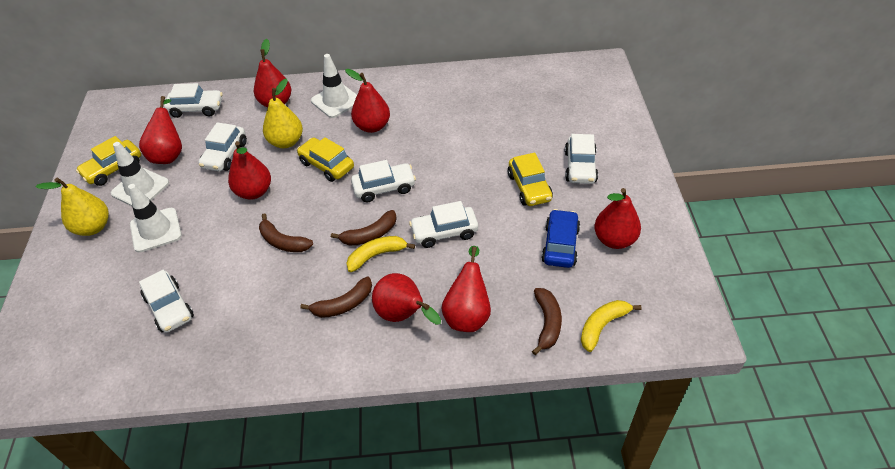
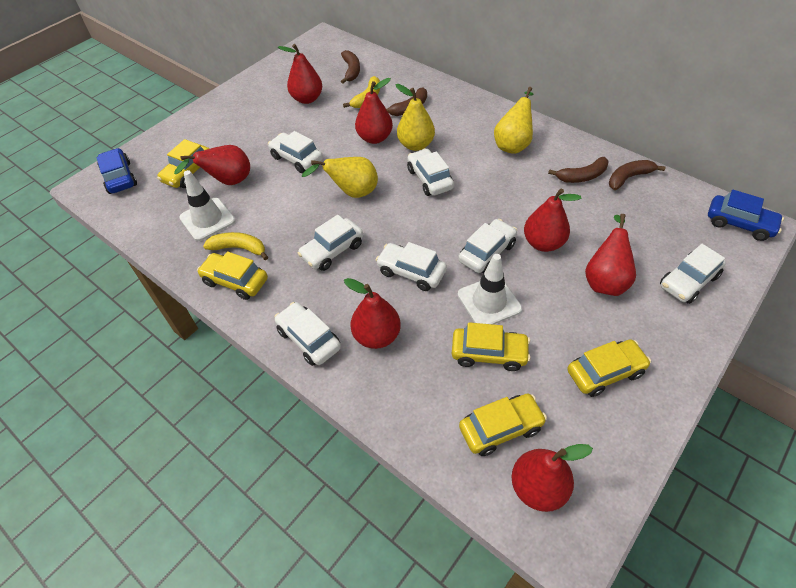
blue car: 1 -> 2
white car: 6 -> 7
white traffic cone: 3 -> 2
yellow car: 3 -> 5
yellow pear: 2 -> 3

